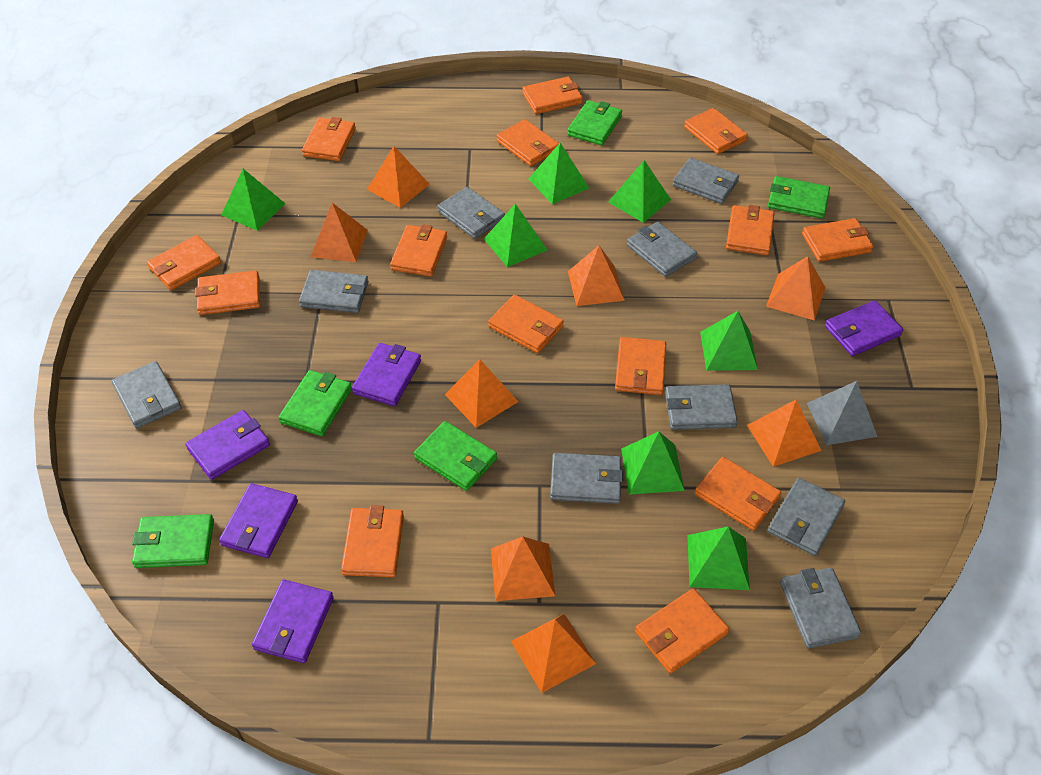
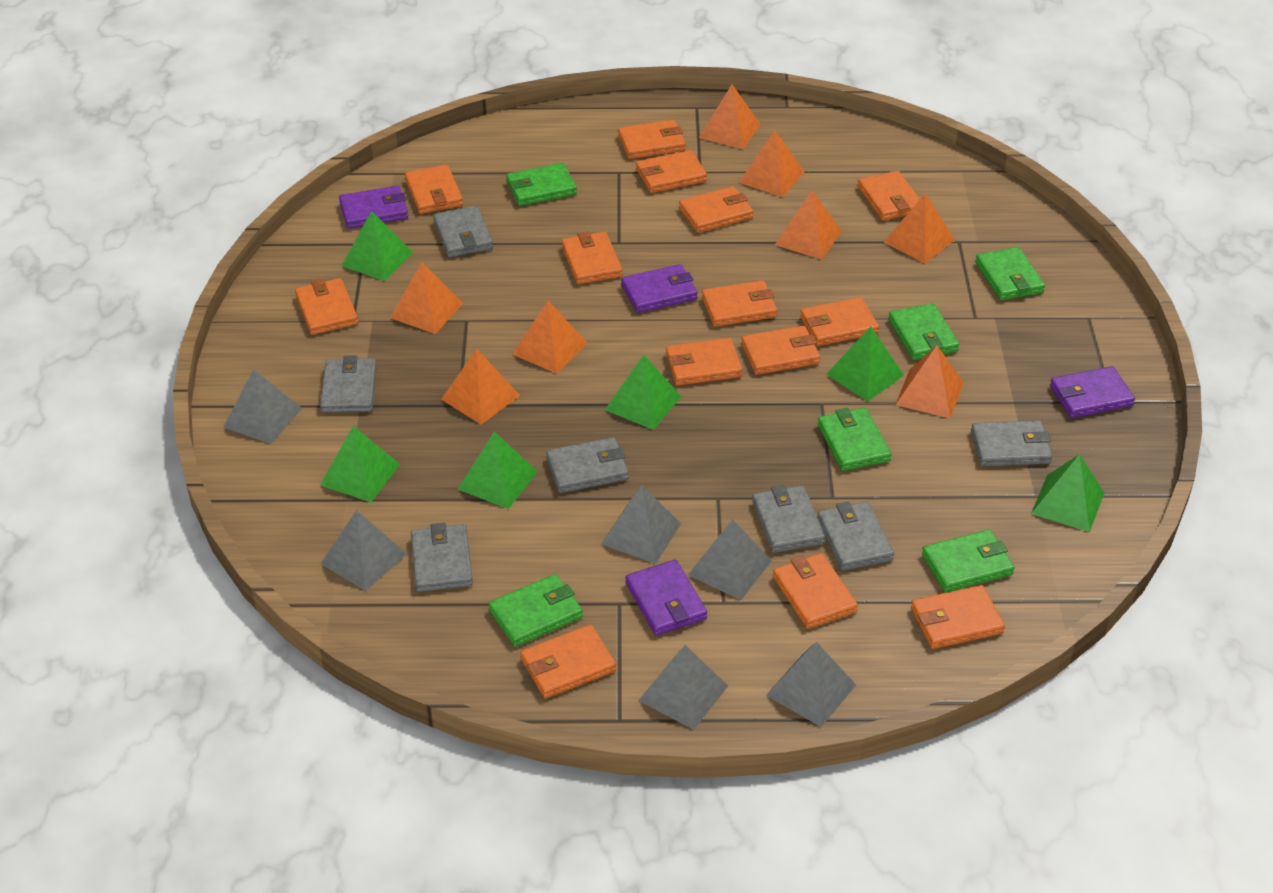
green pyramid: 7 -> 6
green wallet: 5 -> 6
grey pyramid: 1 -> 6
grey wallet: 9 -> 7
purple wallet: 5 -> 4

